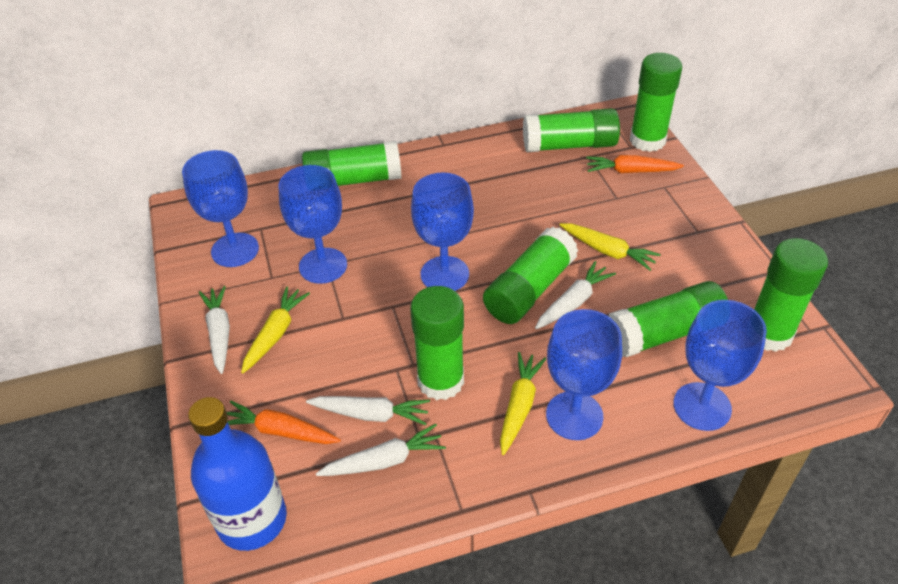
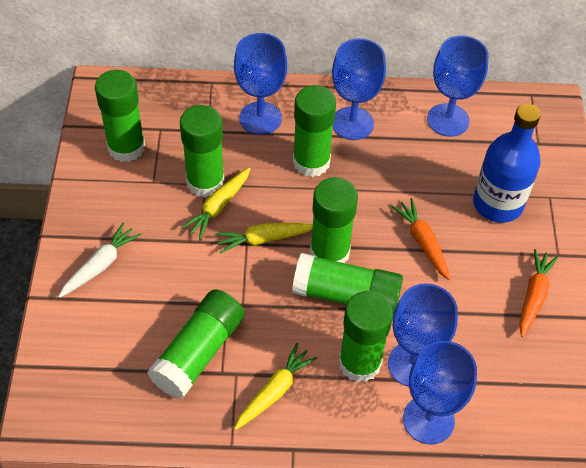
white carrot: 4 -> 1

